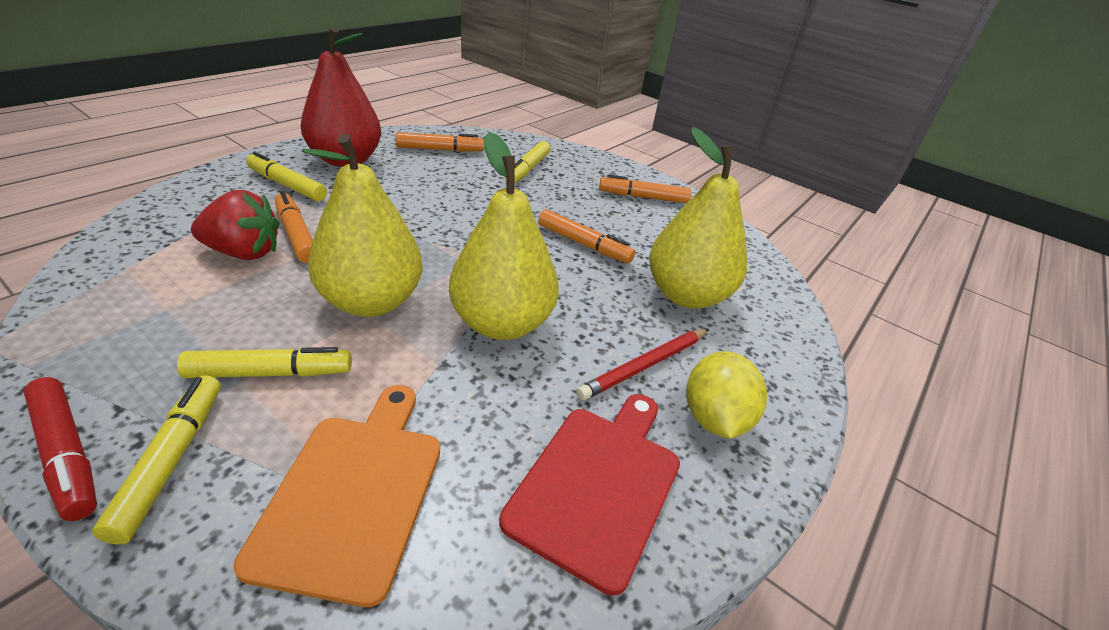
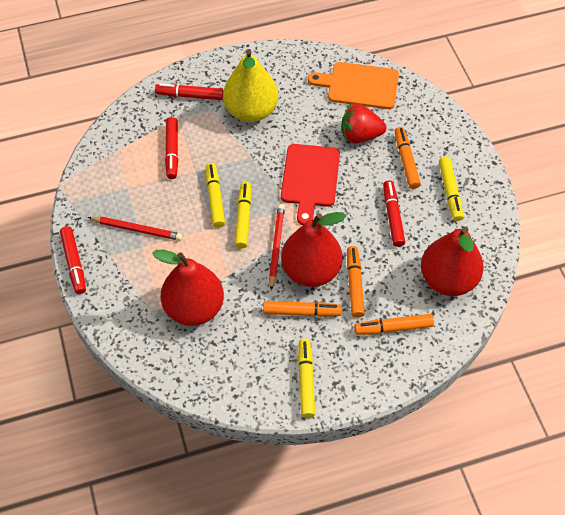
red marker: 1 -> 4
red pear: 1 -> 3
red pencil: 1 -> 2
yellow lemon: 1 -> 0
yellow pear: 3 -> 1

